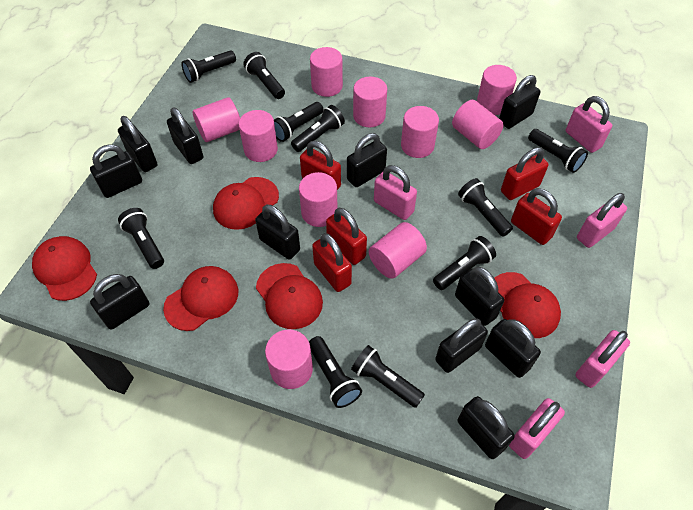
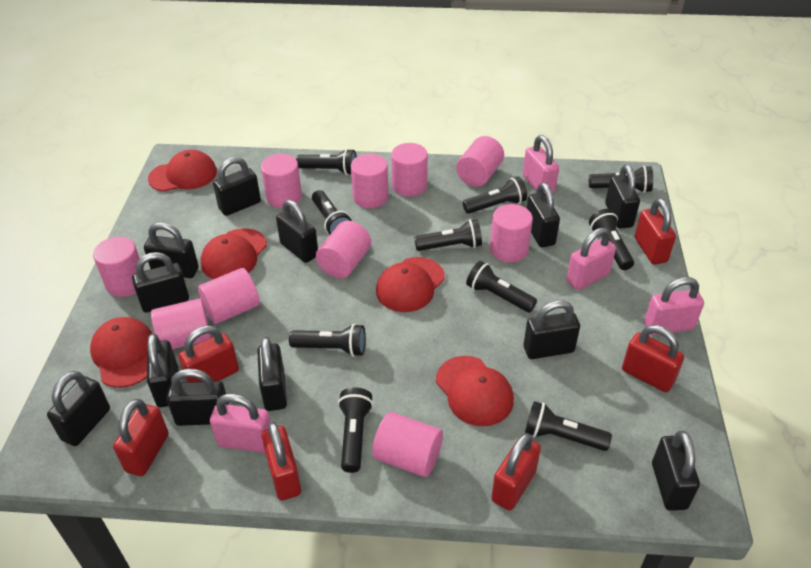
black padlock: 11 -> 12
pink padlock: 5 -> 4
red padlock: 5 -> 6

